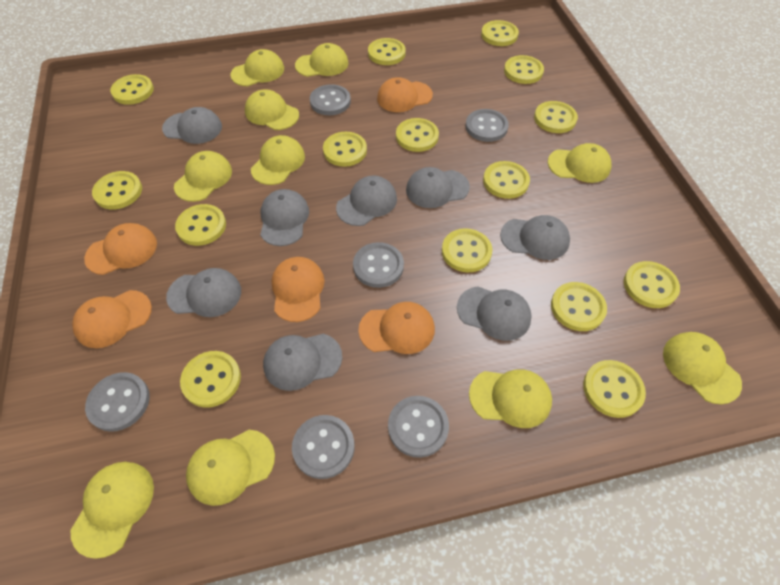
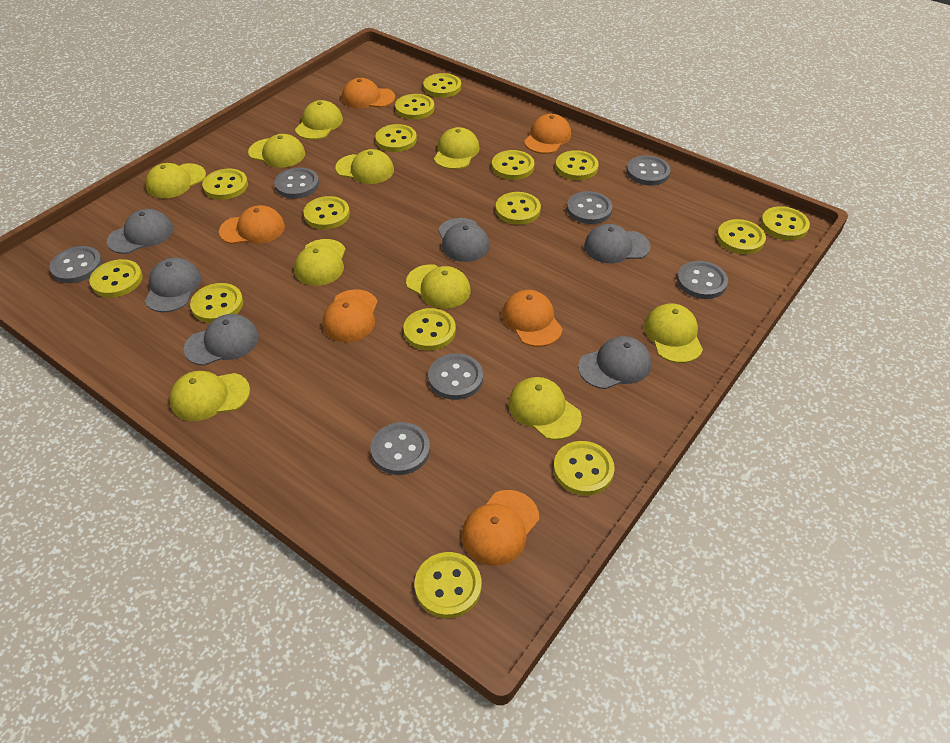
grey button: 6 -> 7
grey cap: 8 -> 6
orange cap: 5 -> 6

